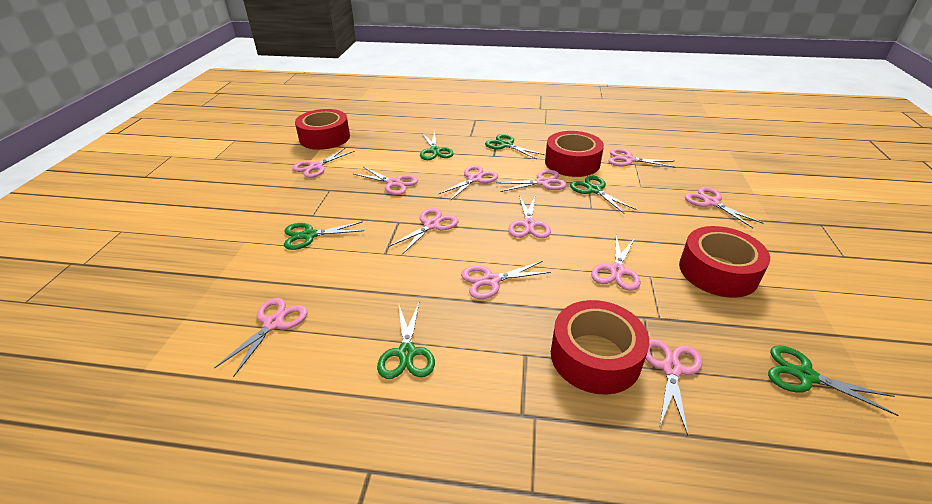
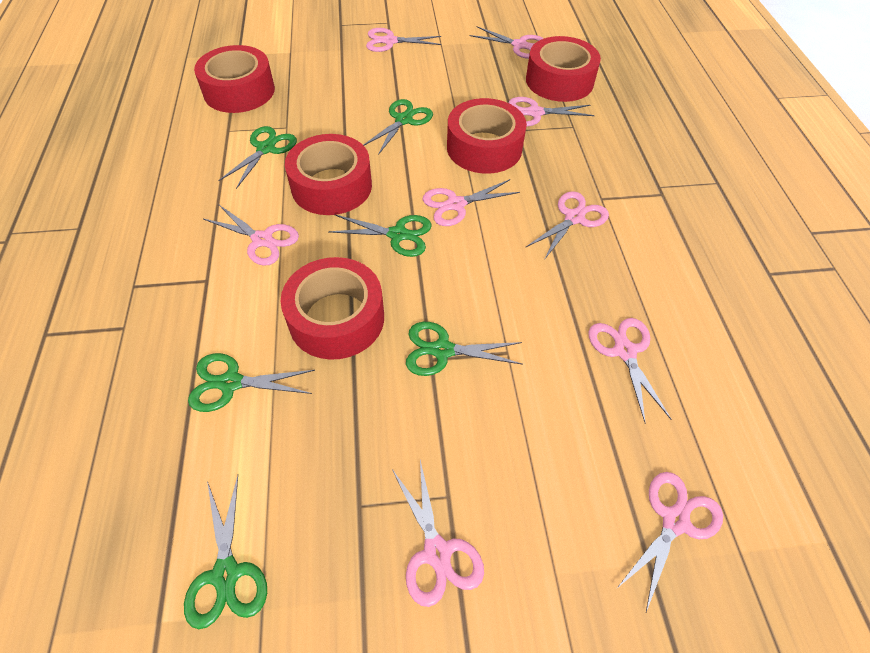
pink scissors: 12 -> 9
red tape: 4 -> 5

